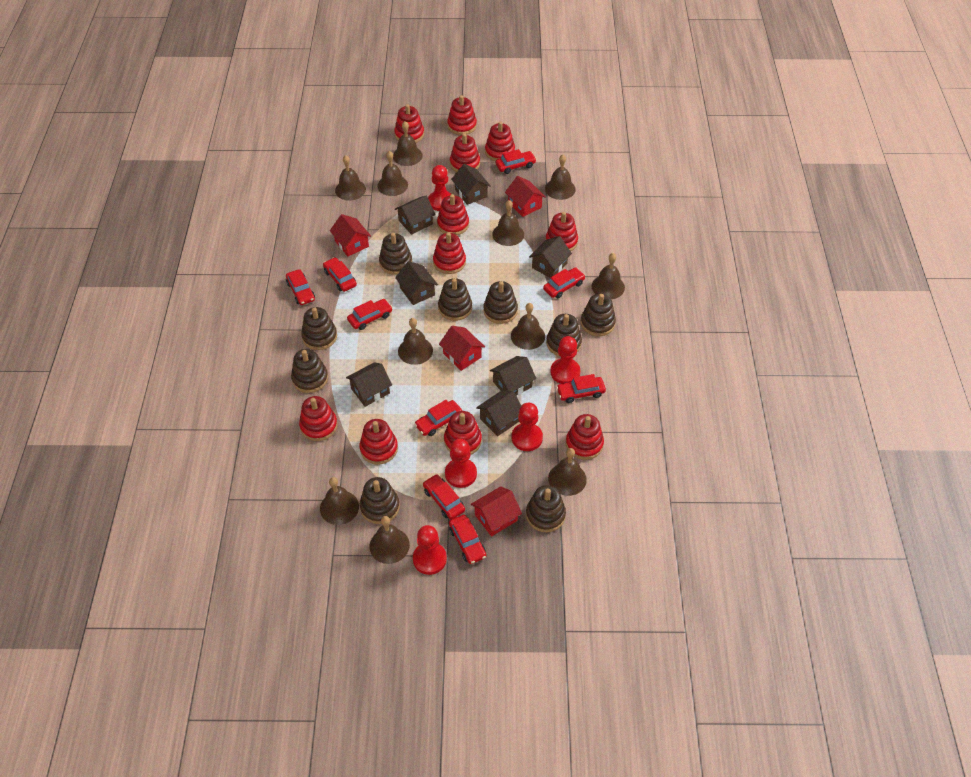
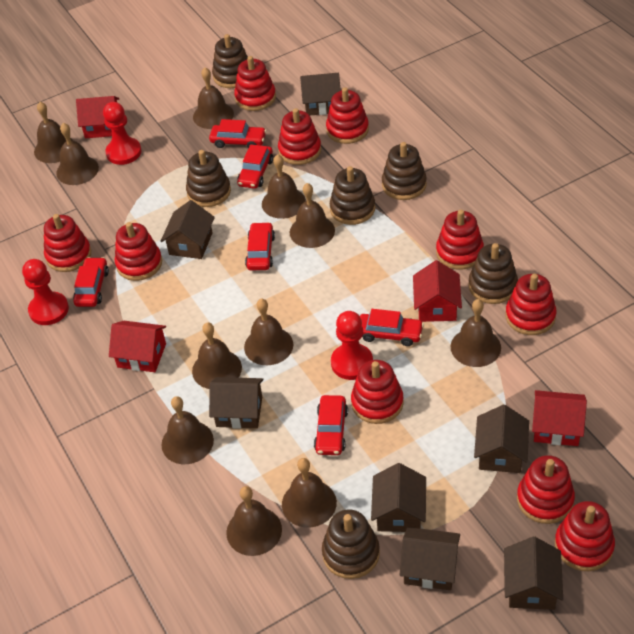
brown stacking toy: 9 -> 6
red car: 9 -> 6
red pawn: 5 -> 3
red stacking toy: 11 -> 10

